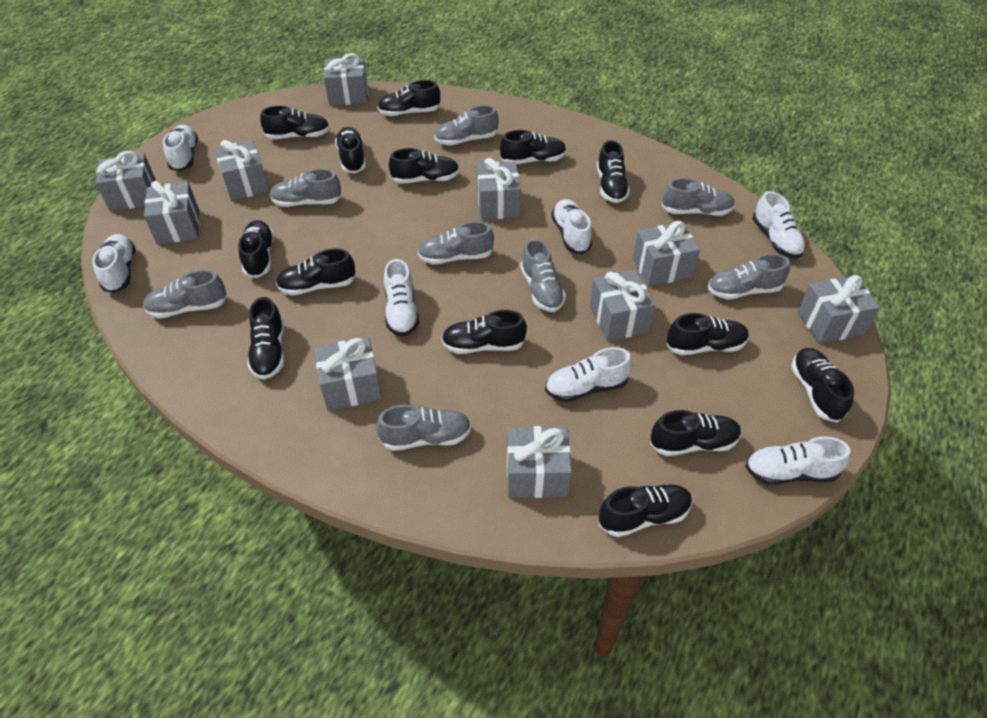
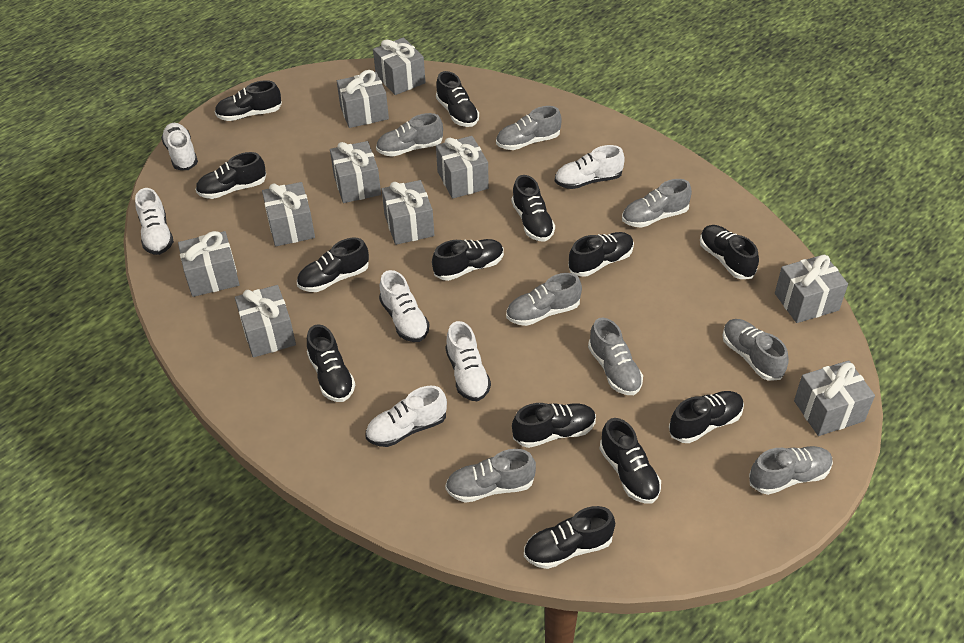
black shoe: 14 -> 13
white shoe: 7 -> 6

